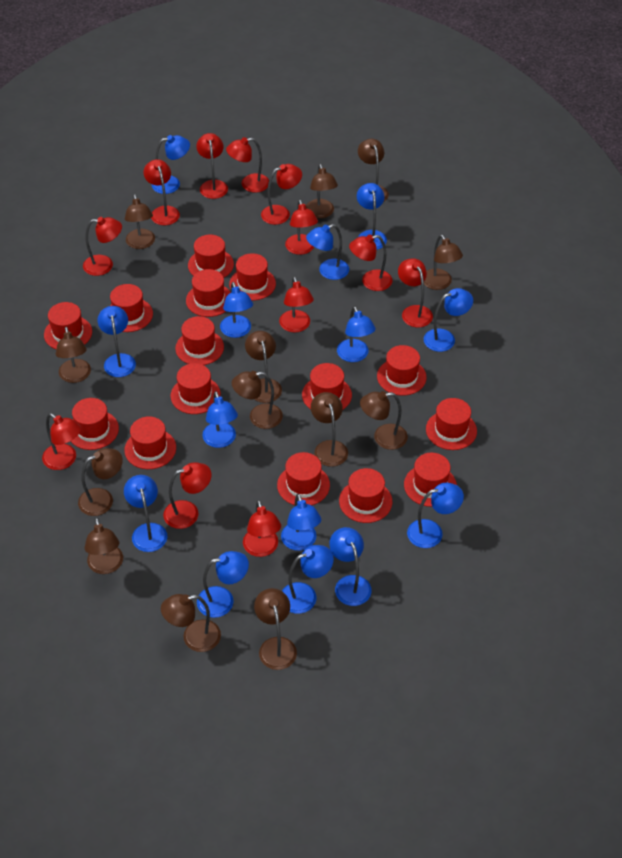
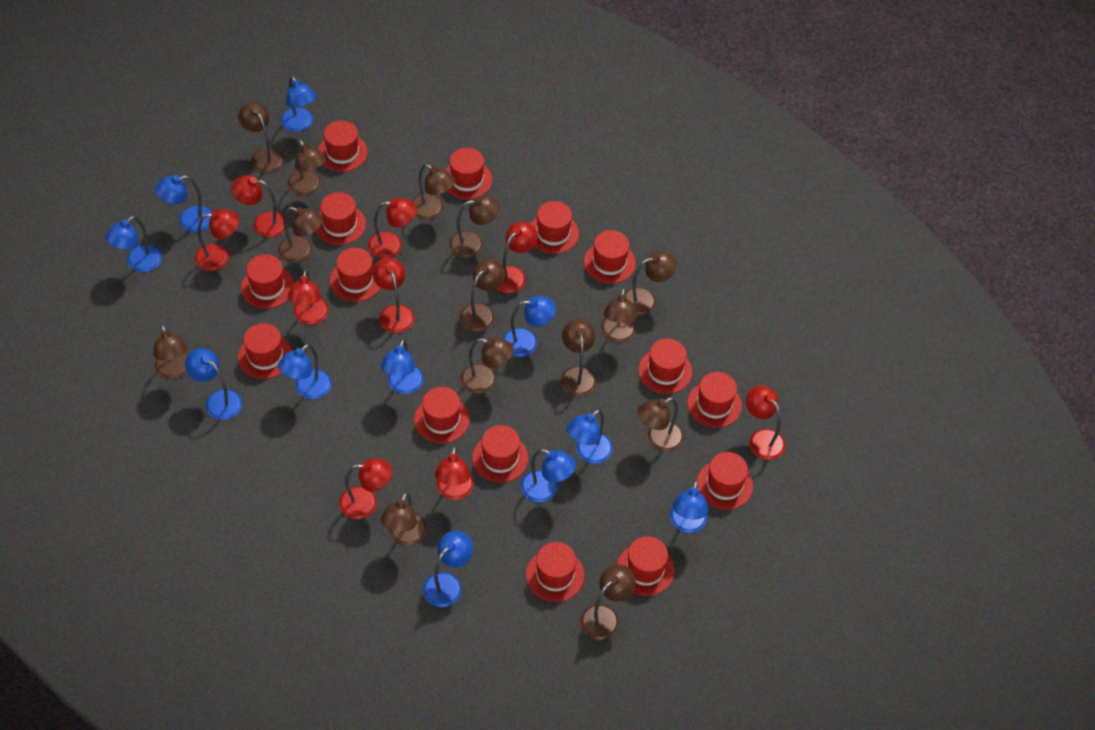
blue lamp: 14 -> 11
brown lamp: 13 -> 14
red lamp: 12 -> 9

